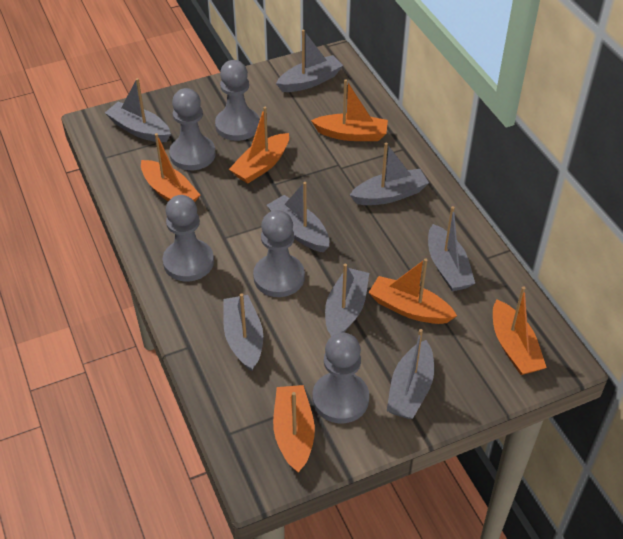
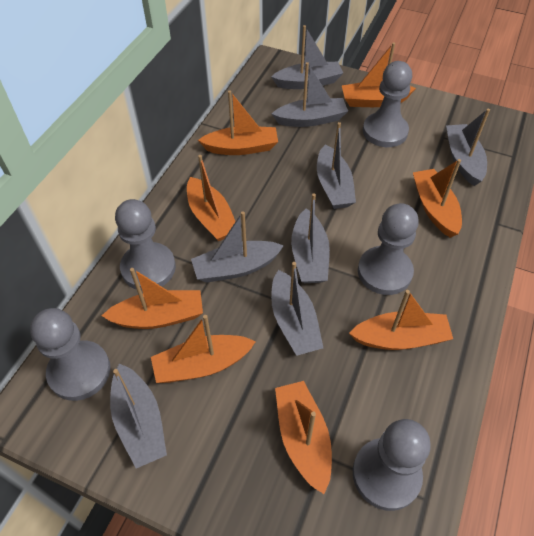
orange boat: 6 -> 8

